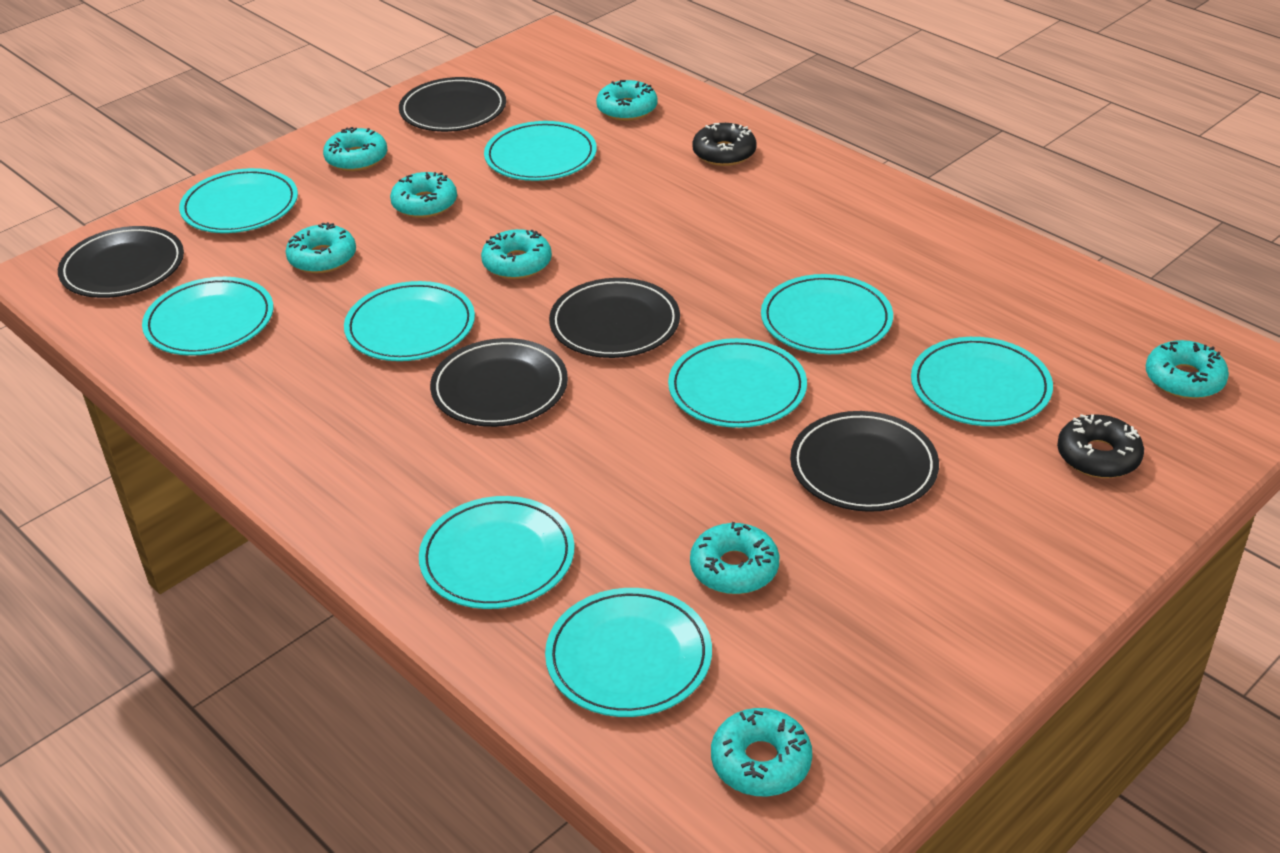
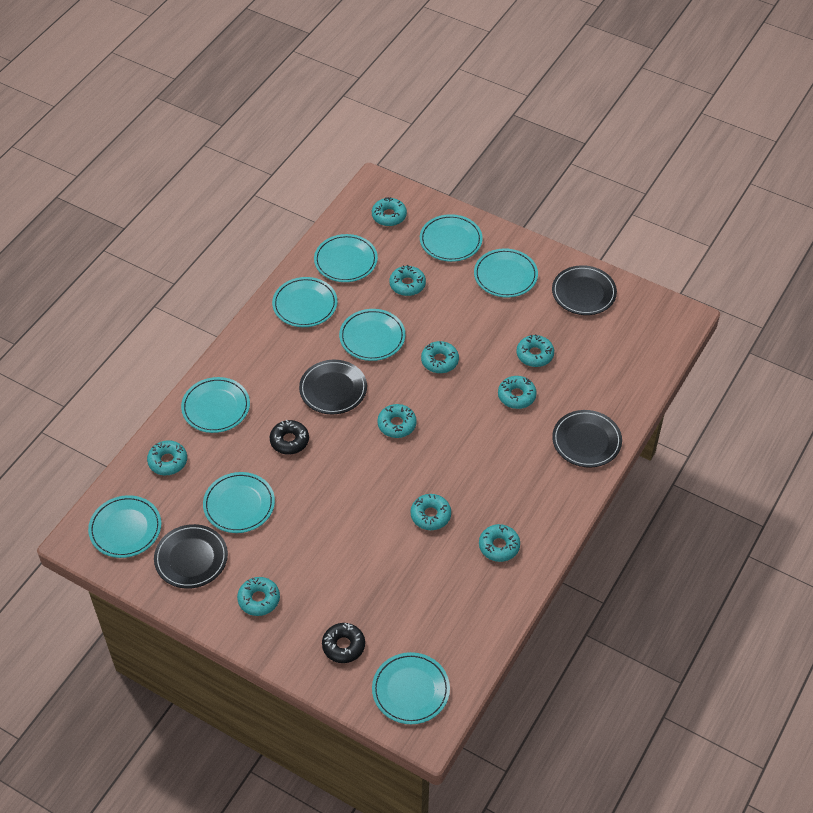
black plate: 5 -> 4
turquoise donut: 8 -> 10

